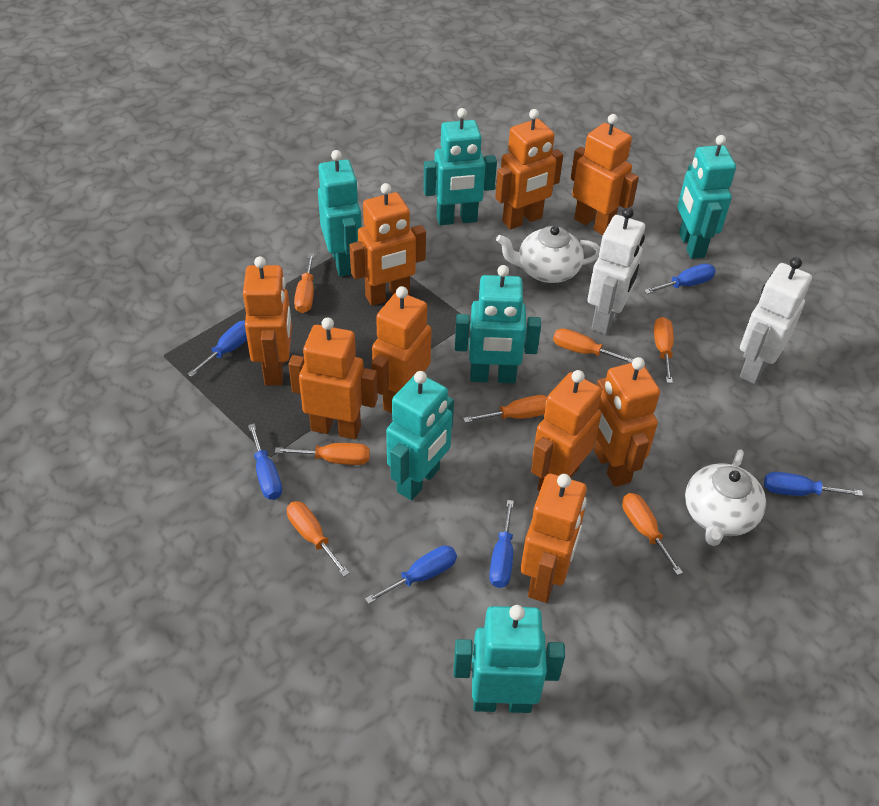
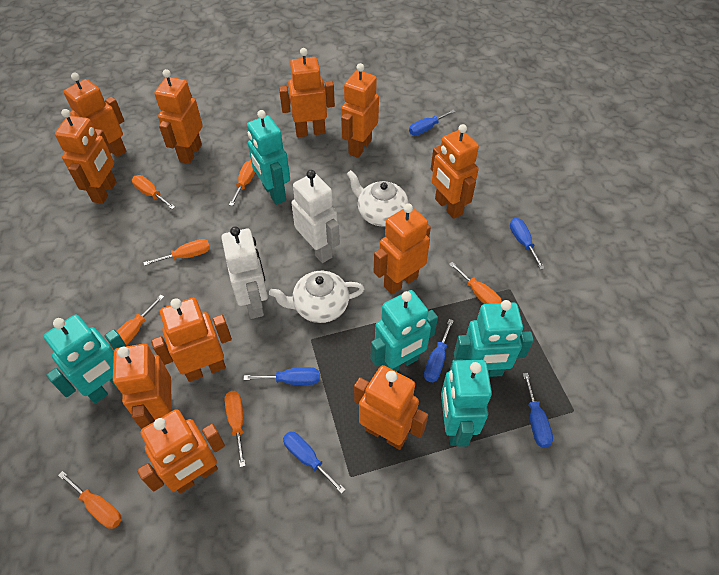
orange robot: 9 -> 11
turquoise robot: 6 -> 5

